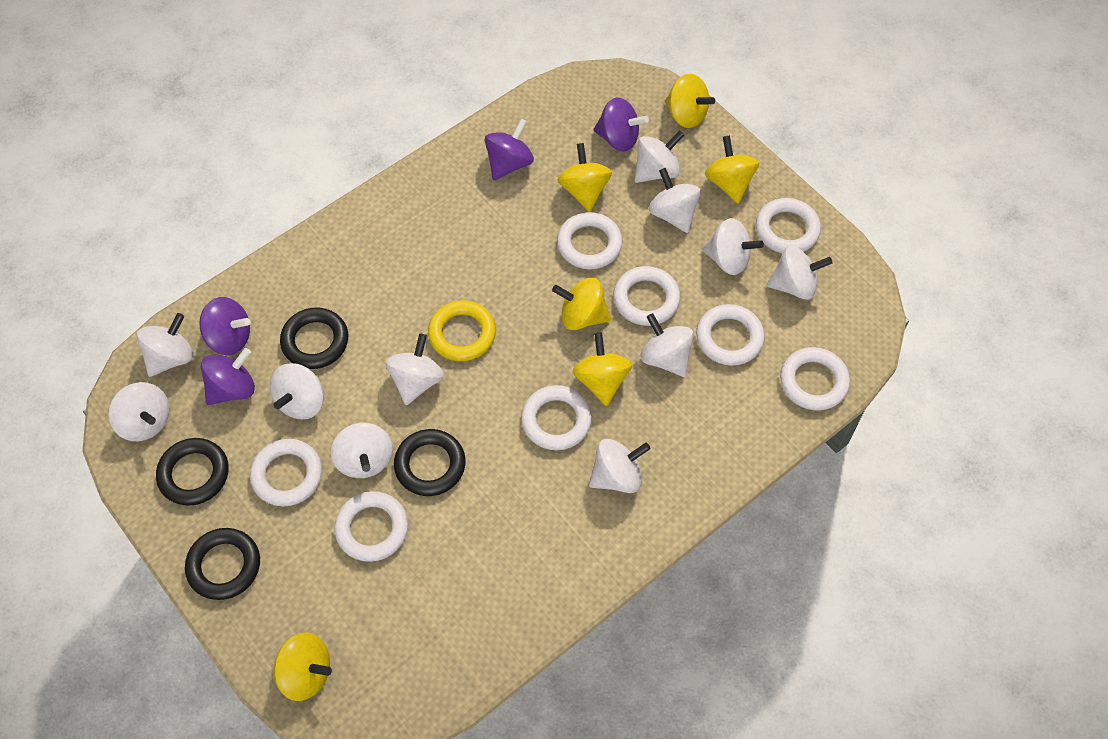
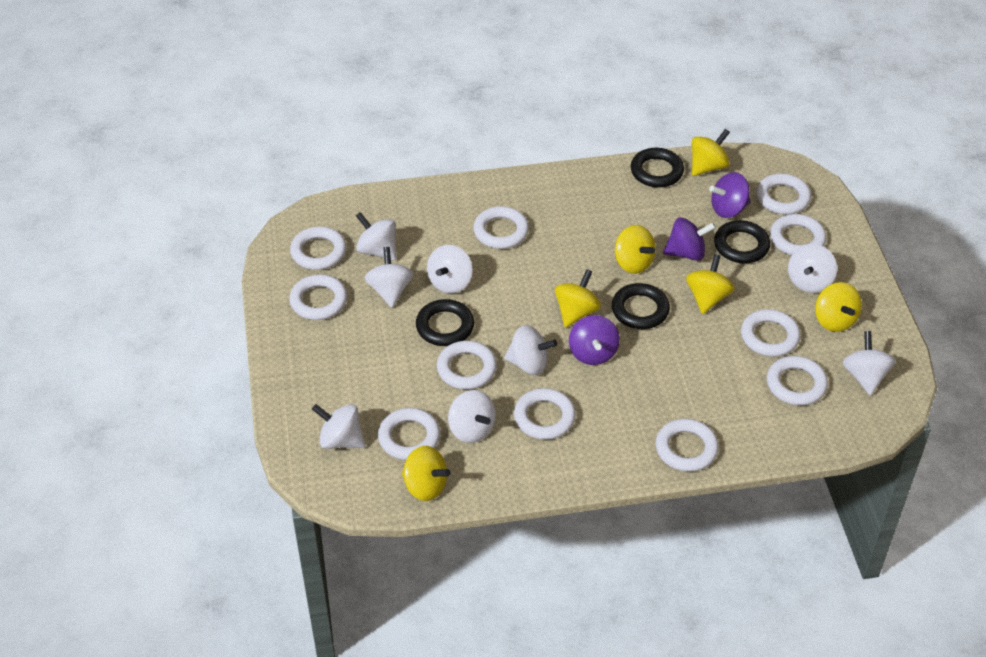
purple spinning top: 4 -> 3
white ring: 8 -> 11
white spinning top: 11 -> 8
yellow ring: 1 -> 0

